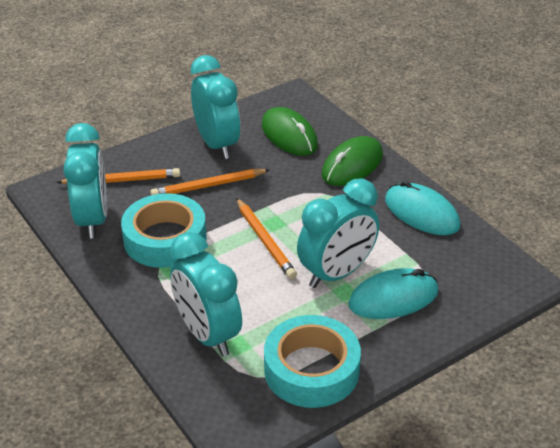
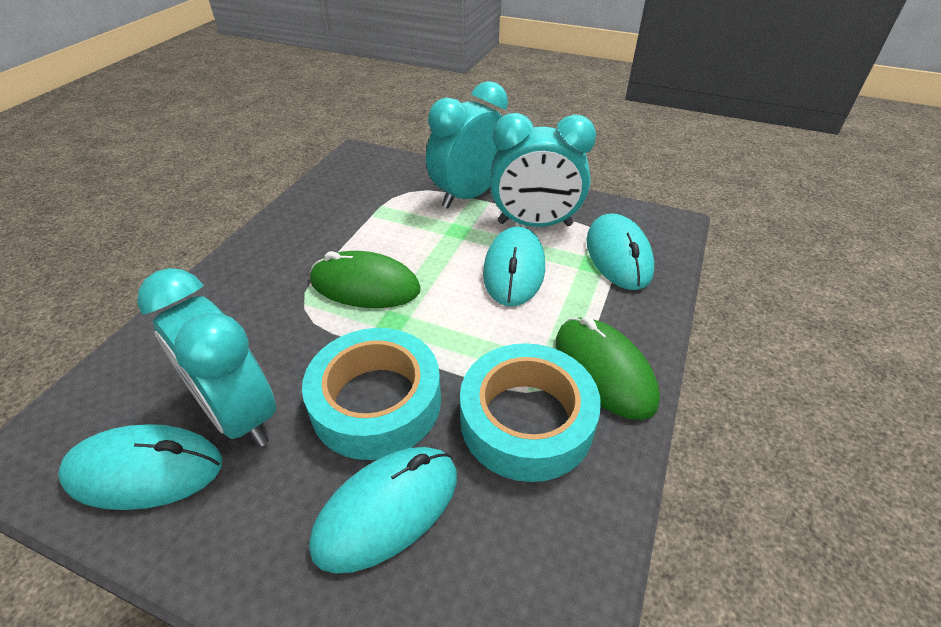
orange pencil: 3 -> 0
turquoise clock: 4 -> 3
turquoise mouse: 2 -> 4

